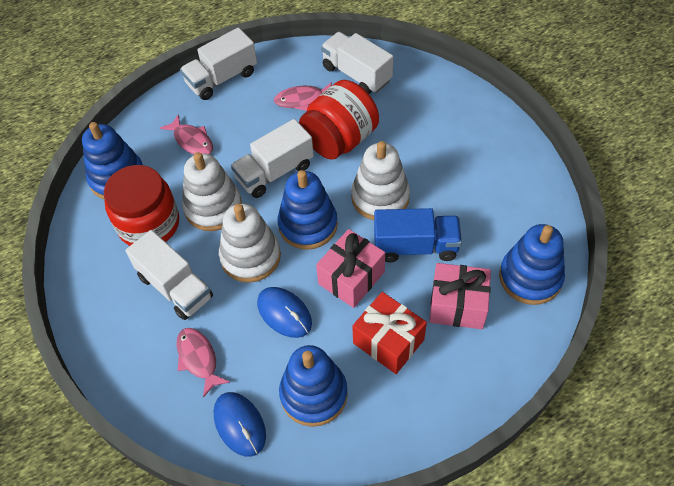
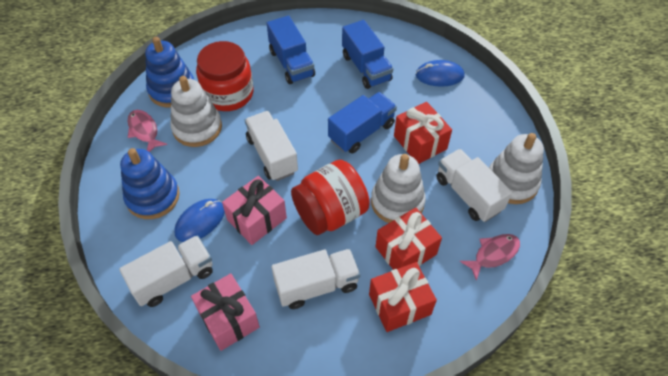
blue stacking toy: 4 -> 2
blue truck: 1 -> 3
pink fish: 3 -> 2
red gift: 1 -> 3

